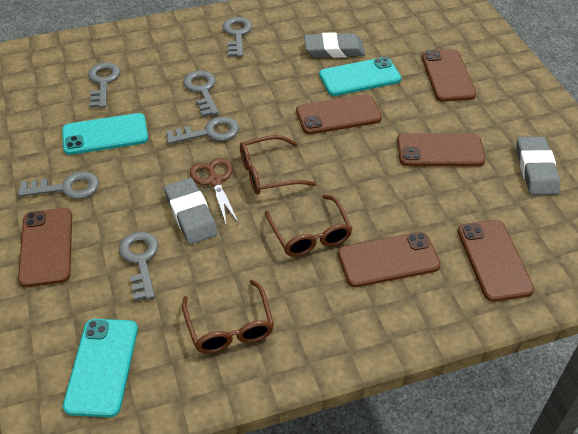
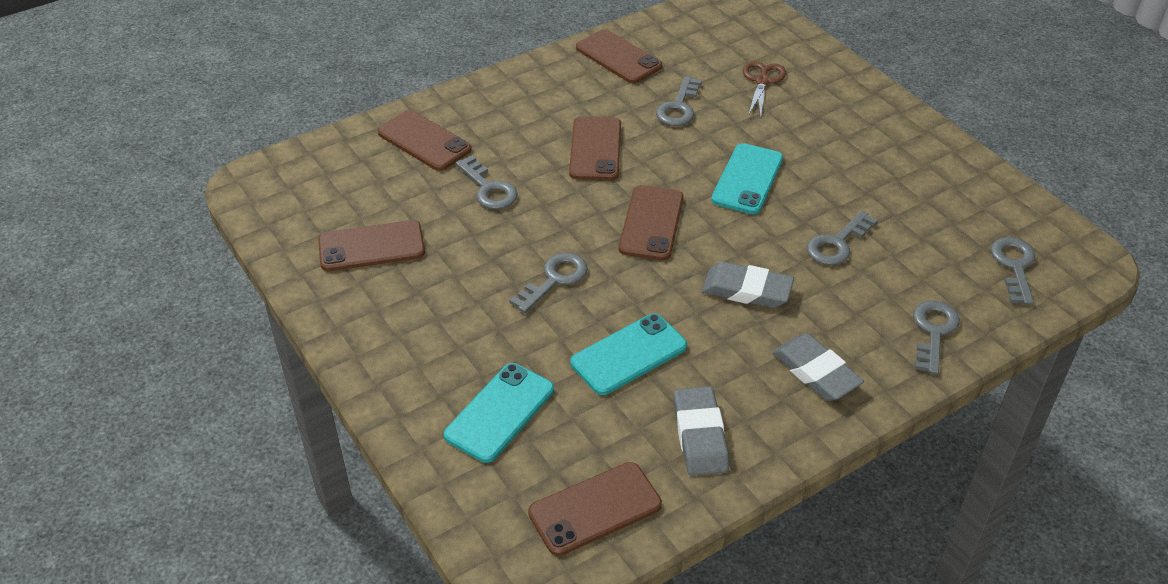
brown glasses: 3 -> 0

